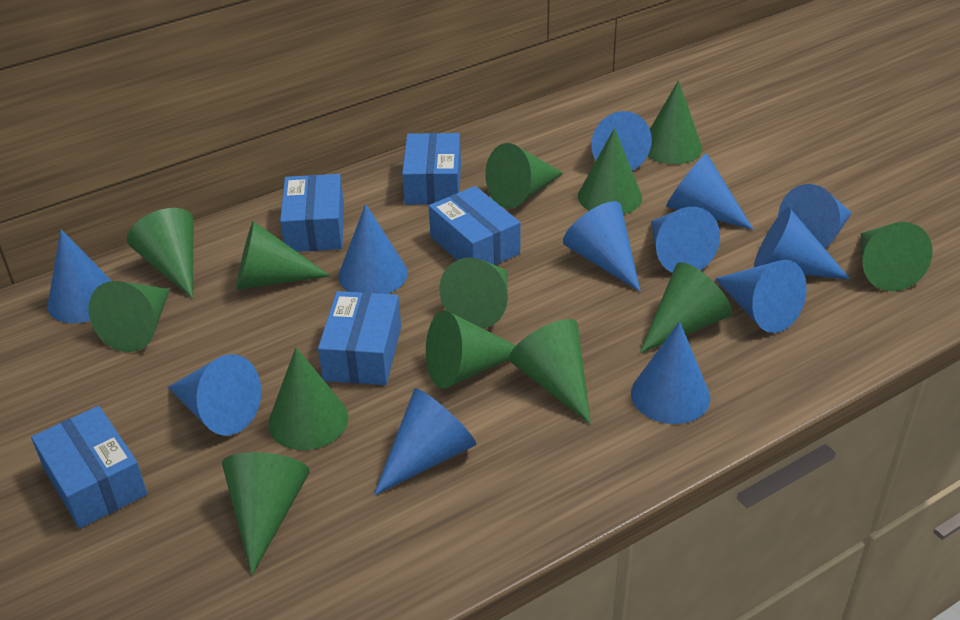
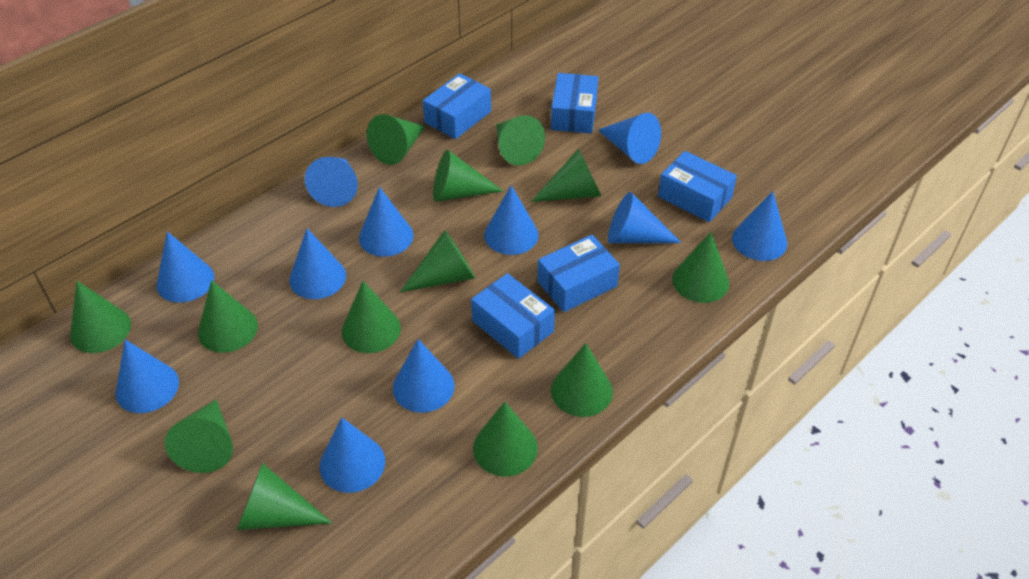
blue cone: 12 -> 11

